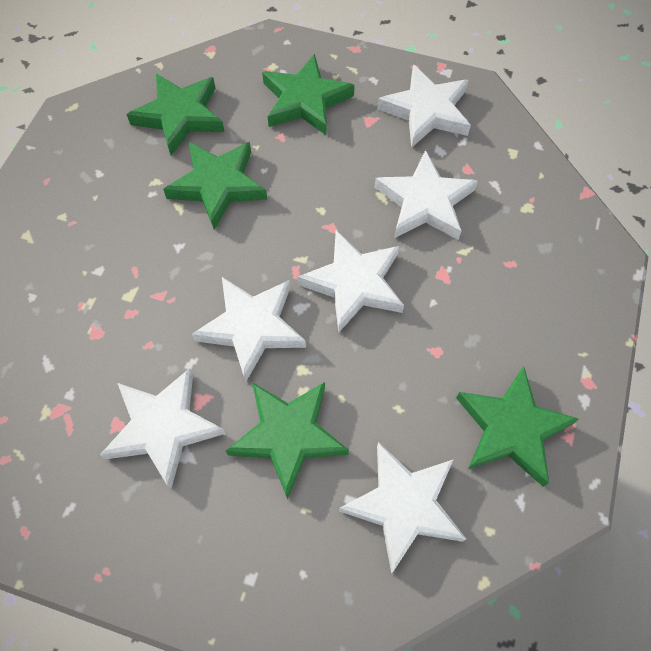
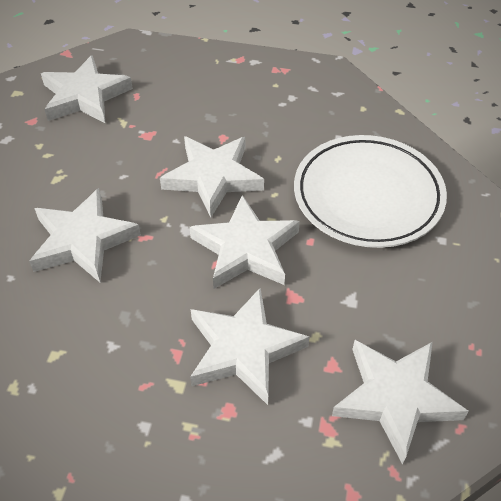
green star: 5 -> 0
white plate: 0 -> 1

